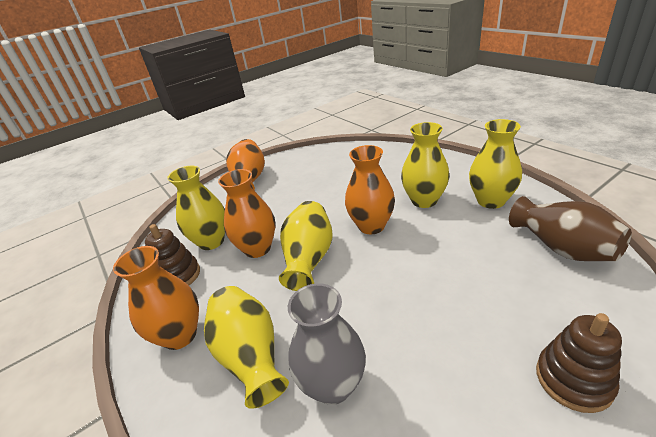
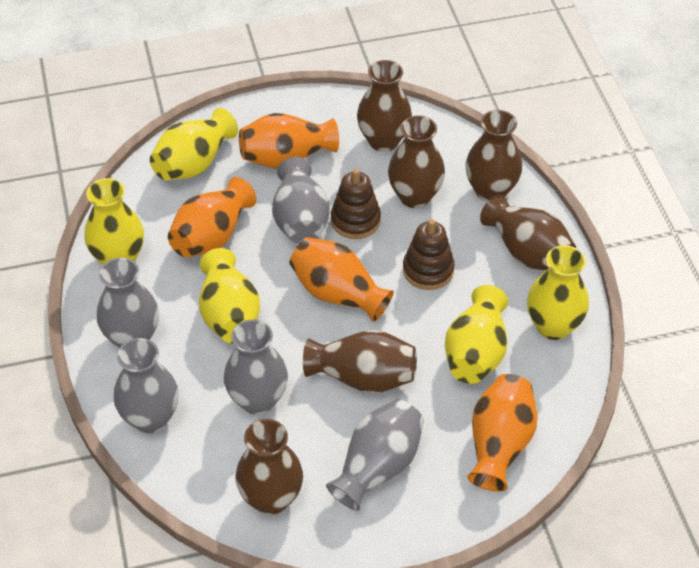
brown vase: 1 -> 6
grey vase: 1 -> 5

